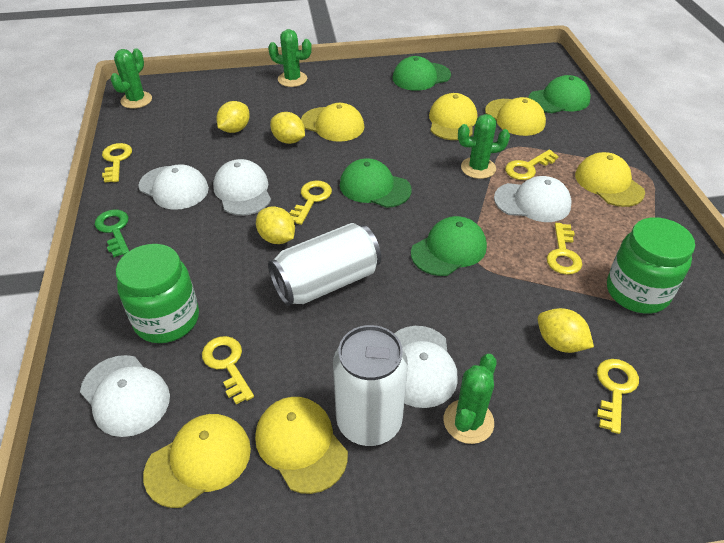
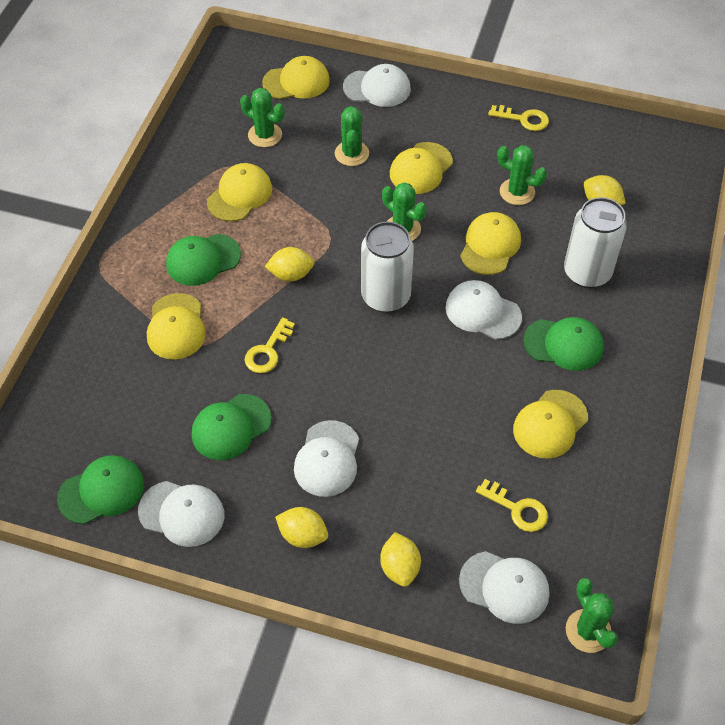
green cactus: 4 -> 5
green jar: 2 -> 0
green key: 1 -> 0
yellow key: 6 -> 3

